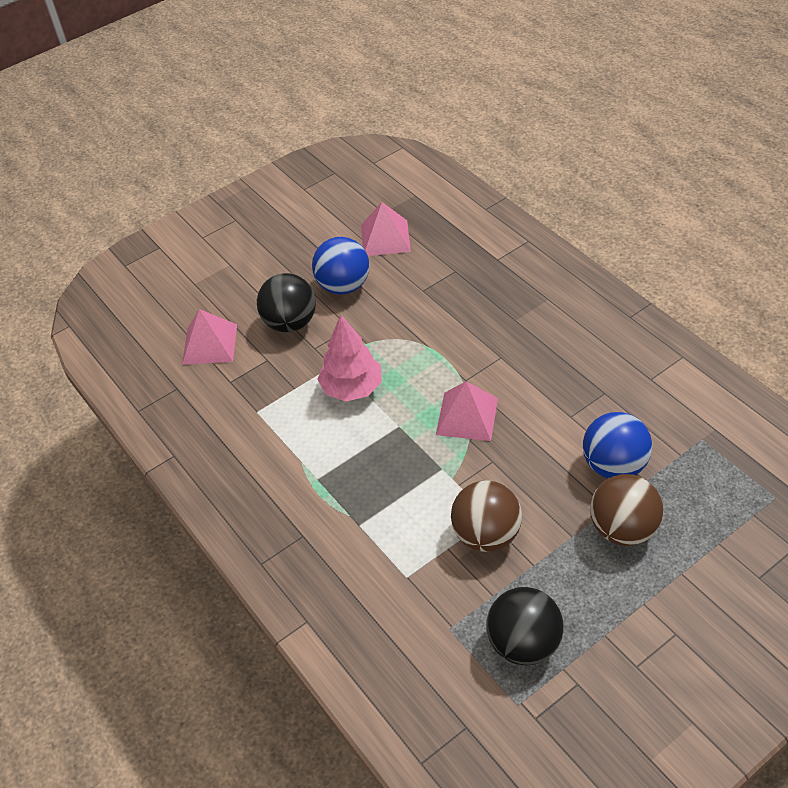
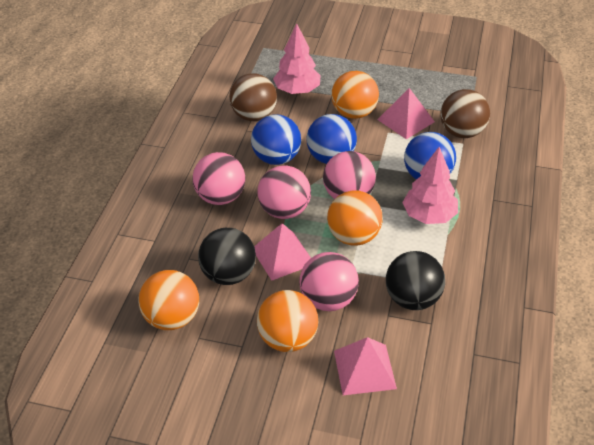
blue ball: 2 -> 3
orange ball: 0 -> 4
pink ball: 0 -> 4
pink tree: 1 -> 2

